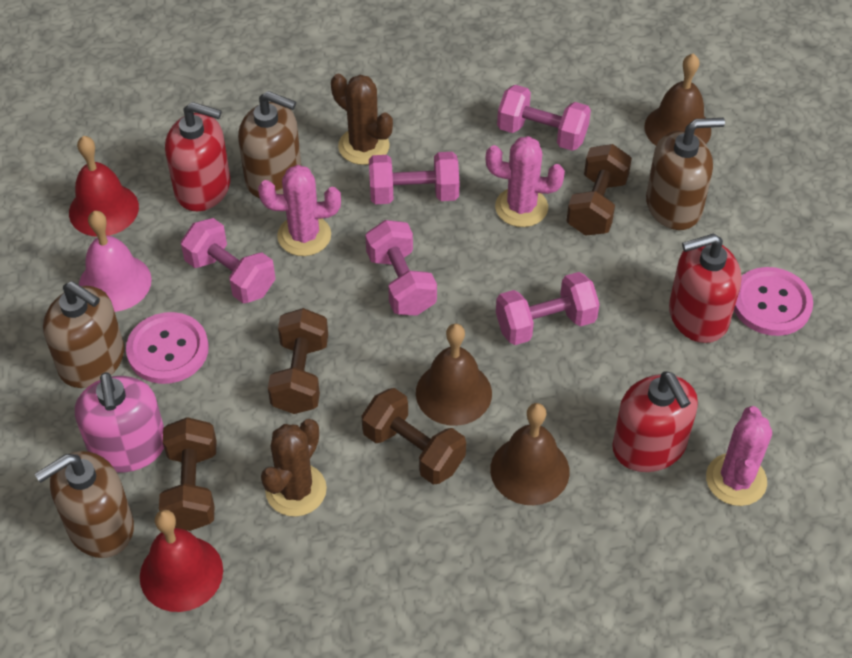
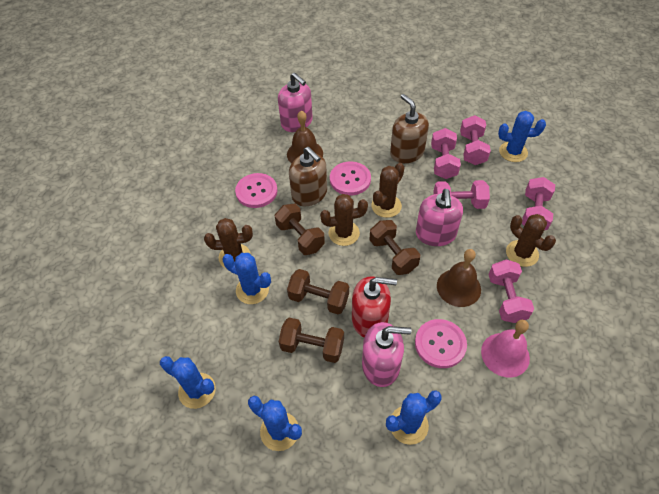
blue cactus: 0 -> 5
brown bell: 3 -> 2
brown cactus: 2 -> 4
brown soap dispenser: 4 -> 2
pink button: 2 -> 3
pink cactus: 3 -> 0
pink soap dispenser: 1 -> 3
red bell: 2 -> 0
red soap dispenser: 3 -> 1

